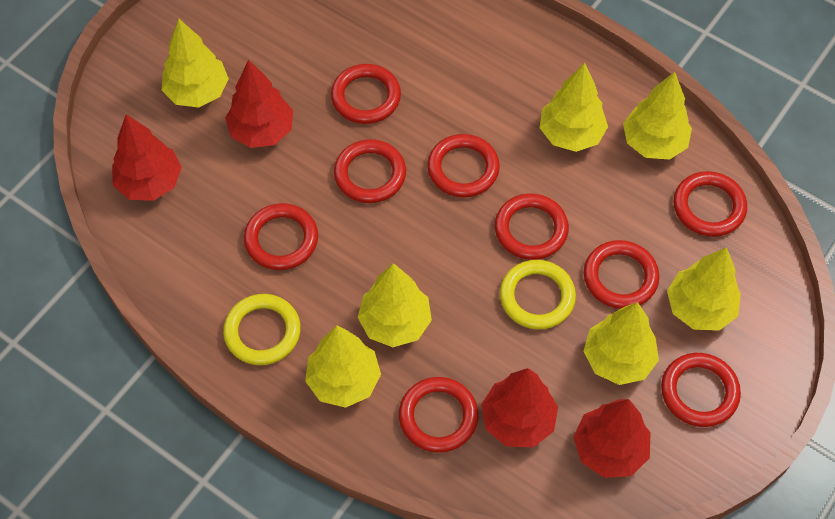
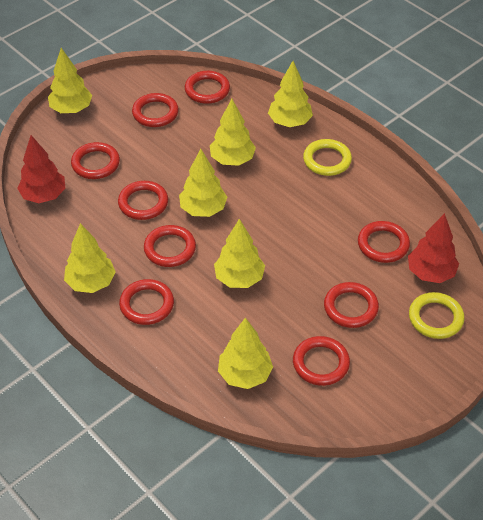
red tree: 4 -> 2

